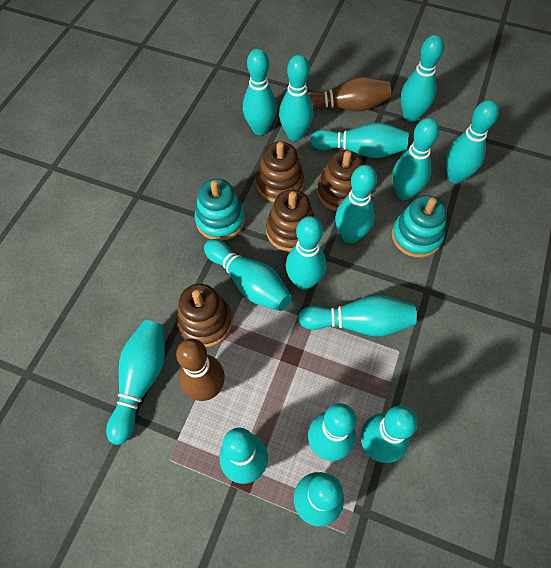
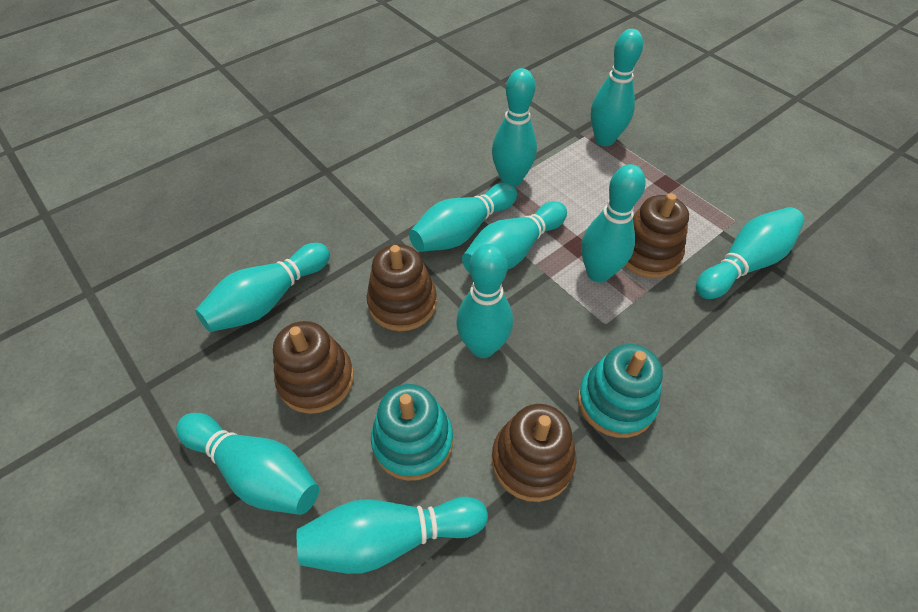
brown bowling pin: 2 -> 0
turquoise bowling pin: 15 -> 10

